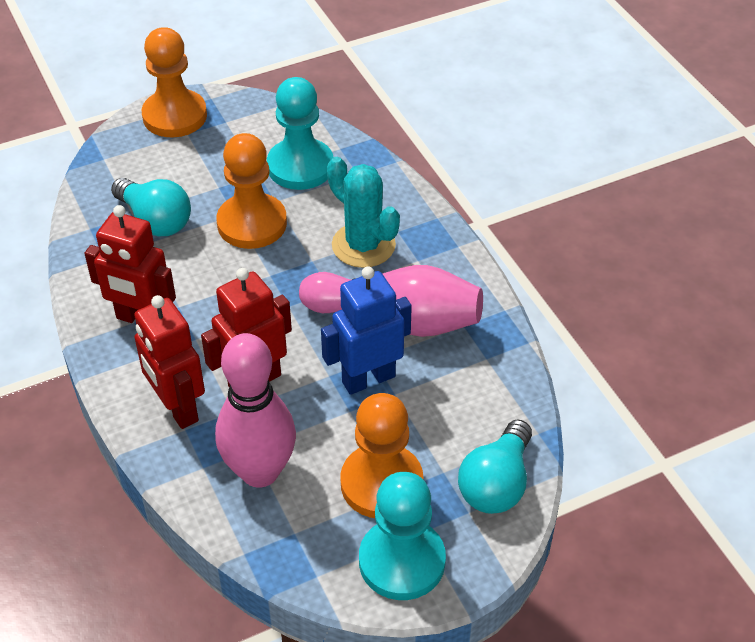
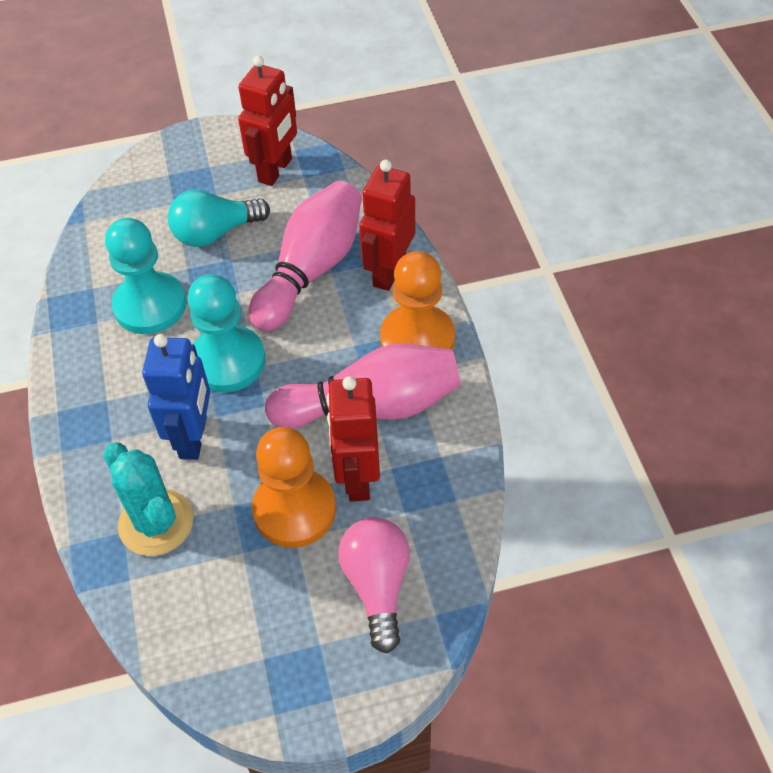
orange pawn: 3 -> 2
pink light bulb: 0 -> 1
turquoise light bulb: 2 -> 1

